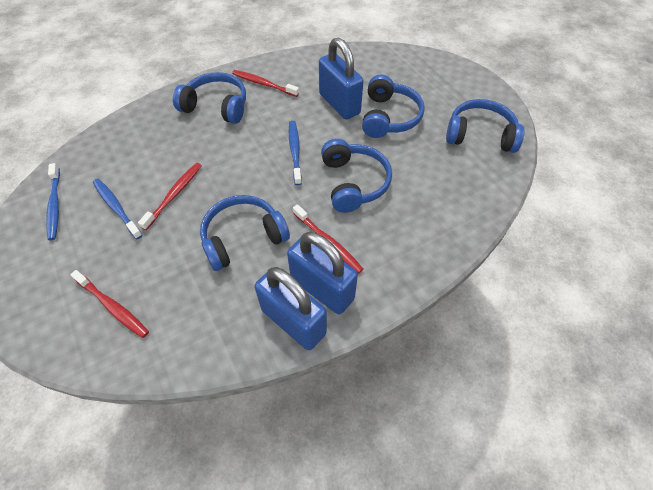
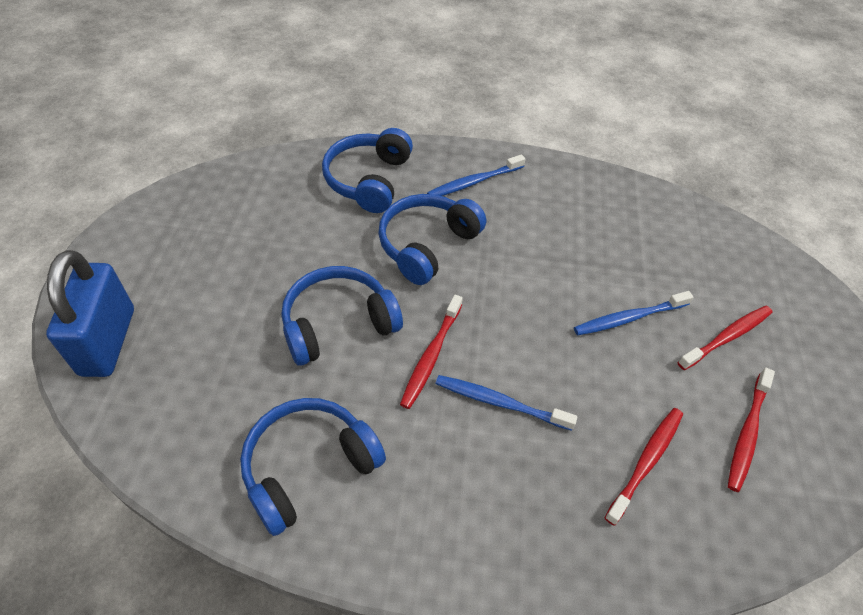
blue headphones: 5 -> 4
blue padlock: 3 -> 1

